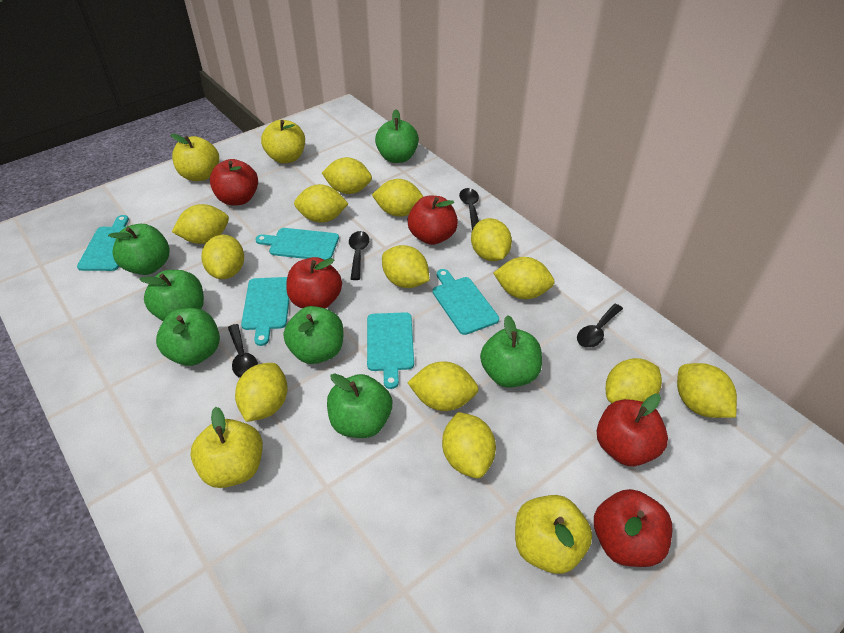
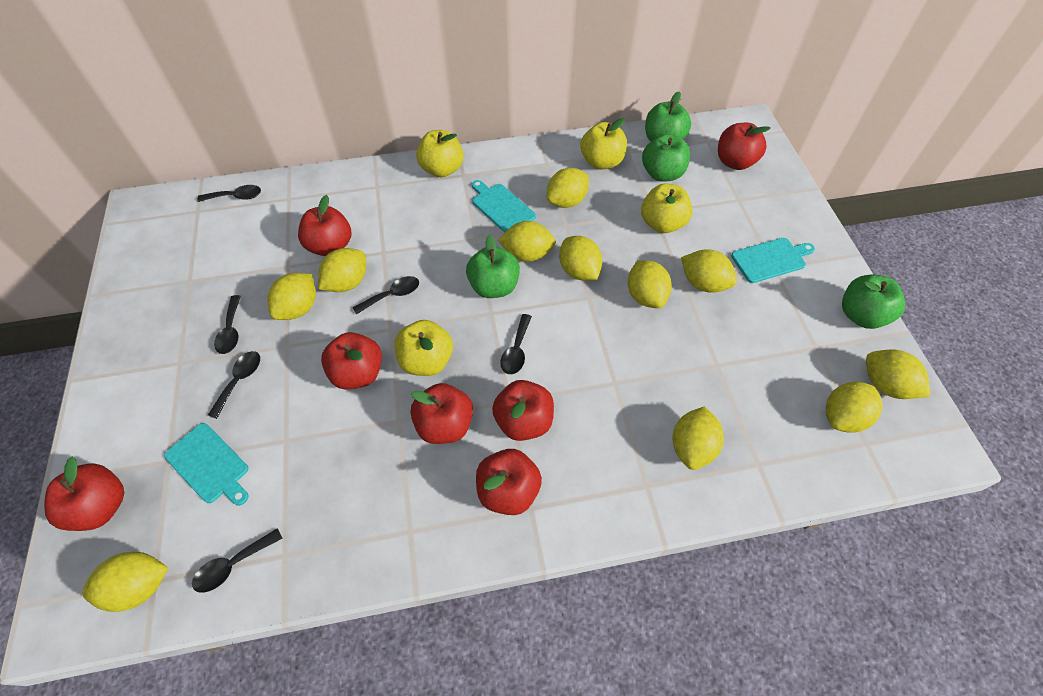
black spoon: 4 -> 6
green apple: 7 -> 4
red apple: 5 -> 7
turquoise cutting board: 5 -> 3
yellow lemon: 13 -> 11

